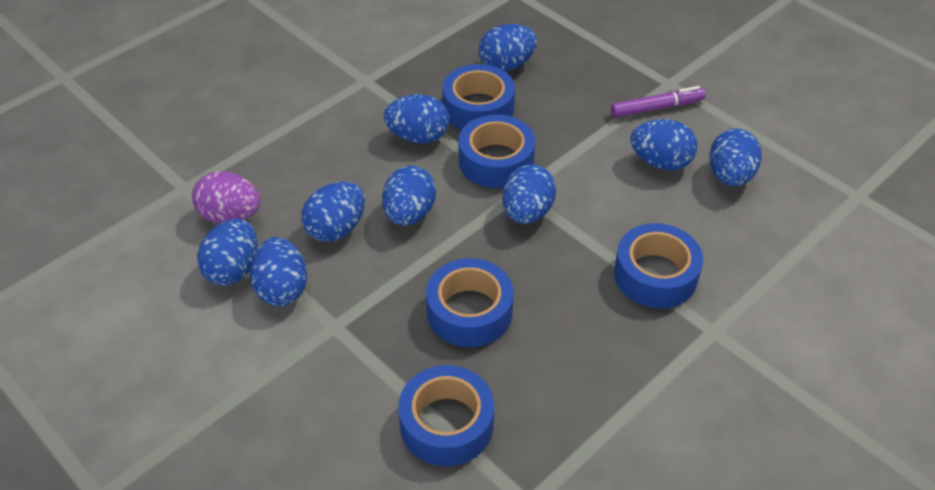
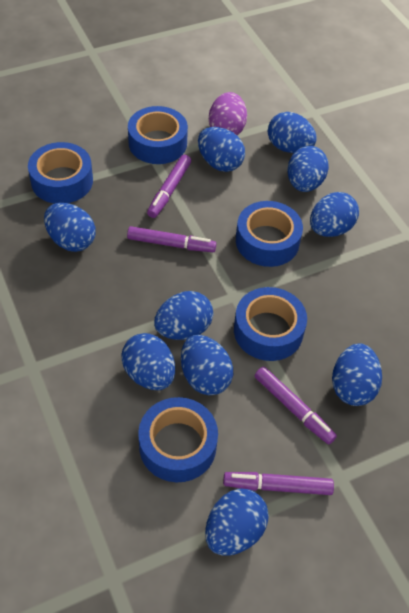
blue egg: 9 -> 10
purple marker: 1 -> 4

